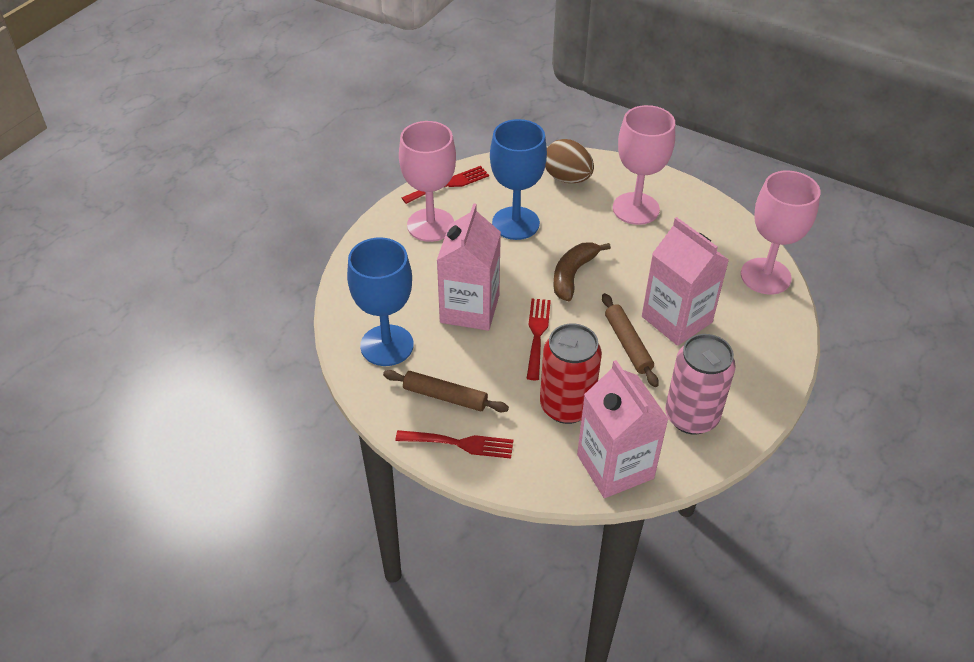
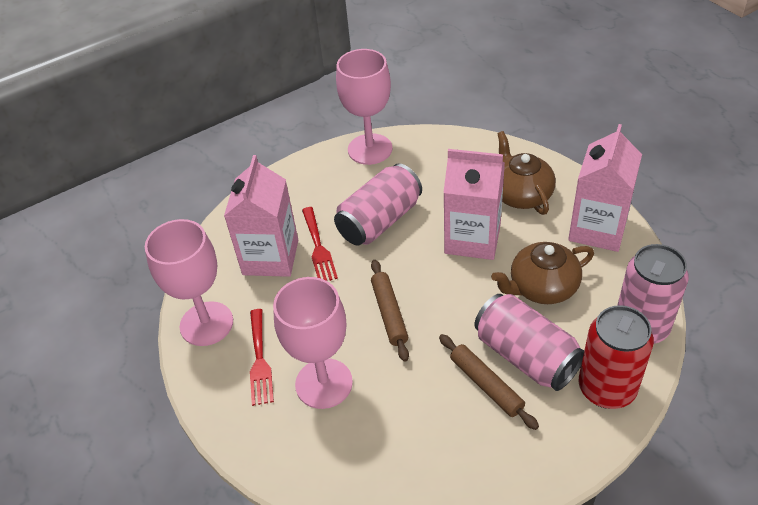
blue goblet: 2 -> 0
brown banana: 1 -> 0
brown egg: 1 -> 0
brown teapot: 0 -> 2
pink can: 1 -> 3
red fork: 3 -> 2

